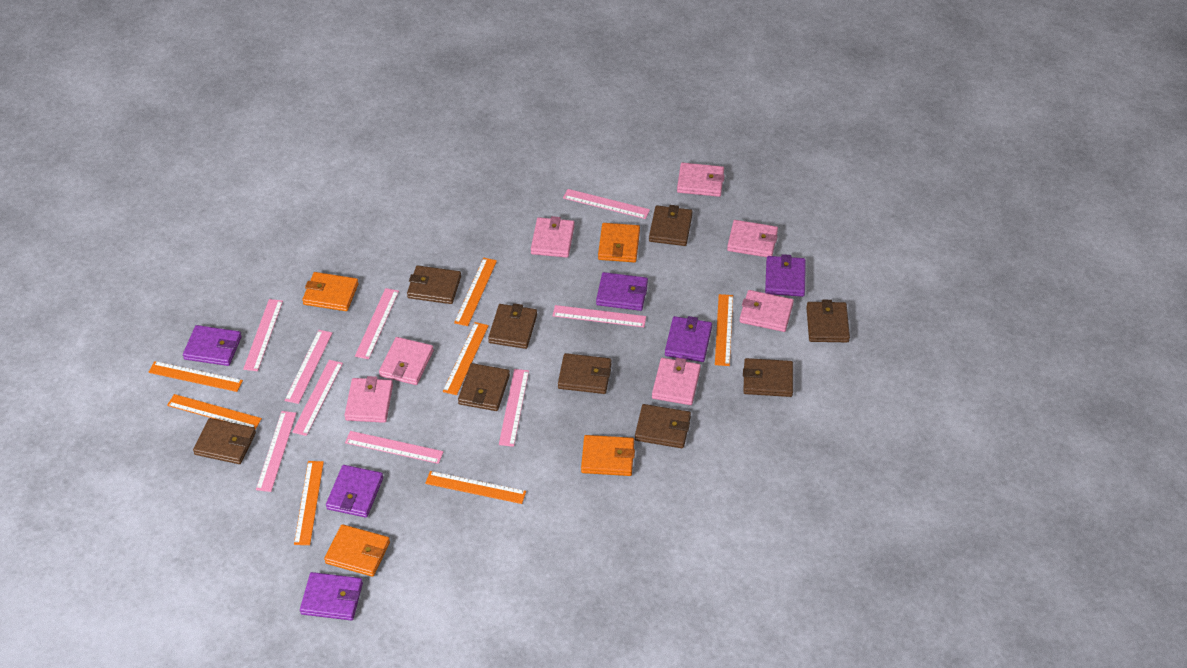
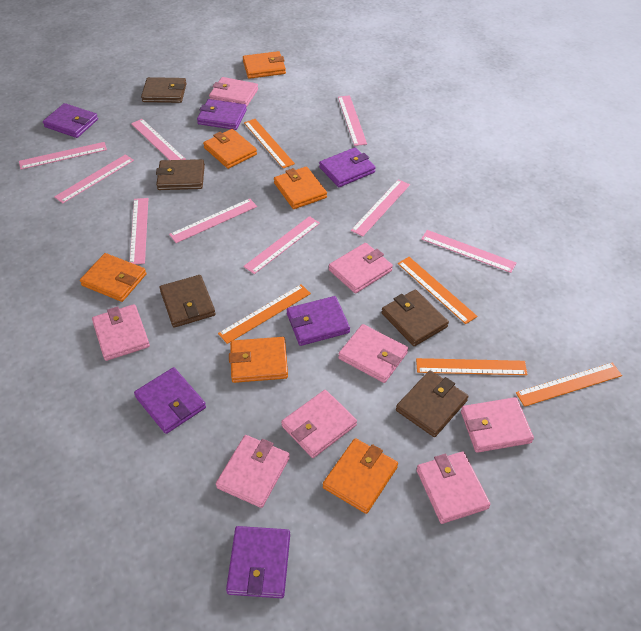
brown wallet: 9 -> 5
orange ruler: 7 -> 5
orange wallet: 4 -> 6
pink wallet: 7 -> 8

